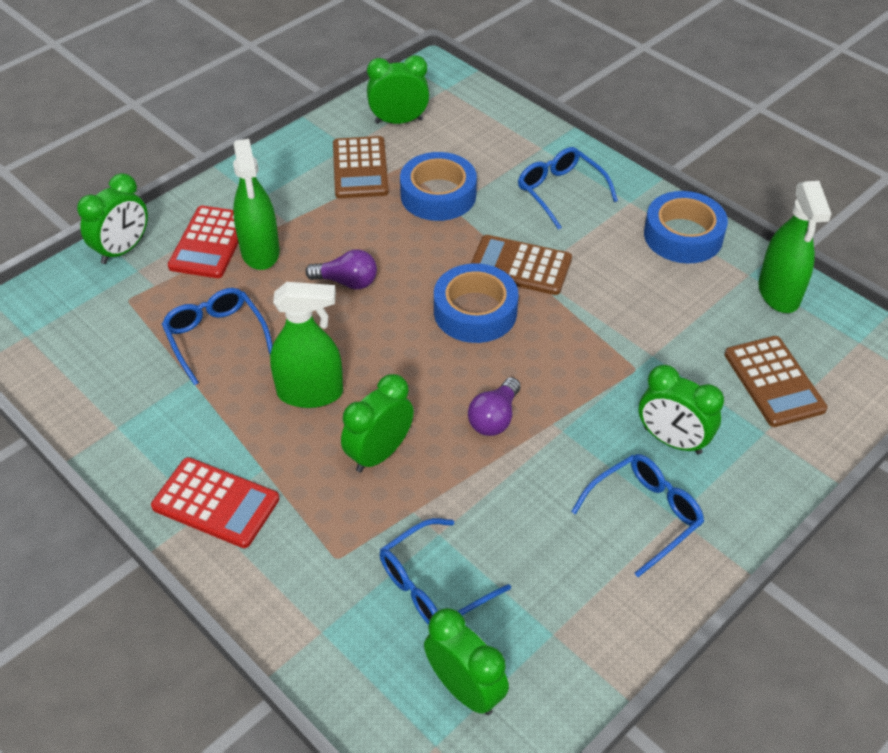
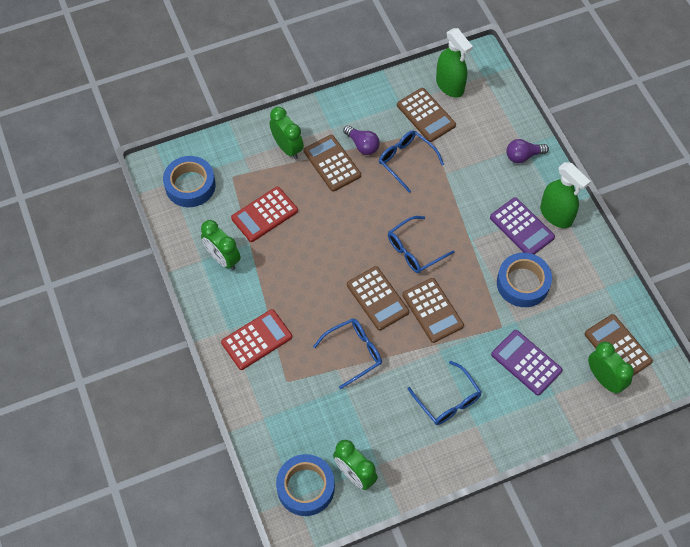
brown calculator: 3 -> 5
green clock: 5 -> 4
green spray bottle: 3 -> 2
purple calculator: 0 -> 2

